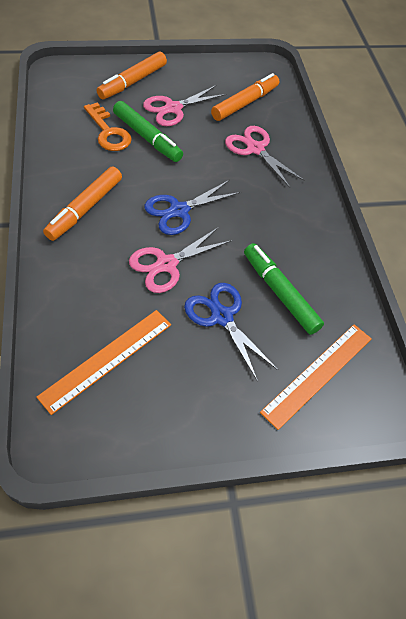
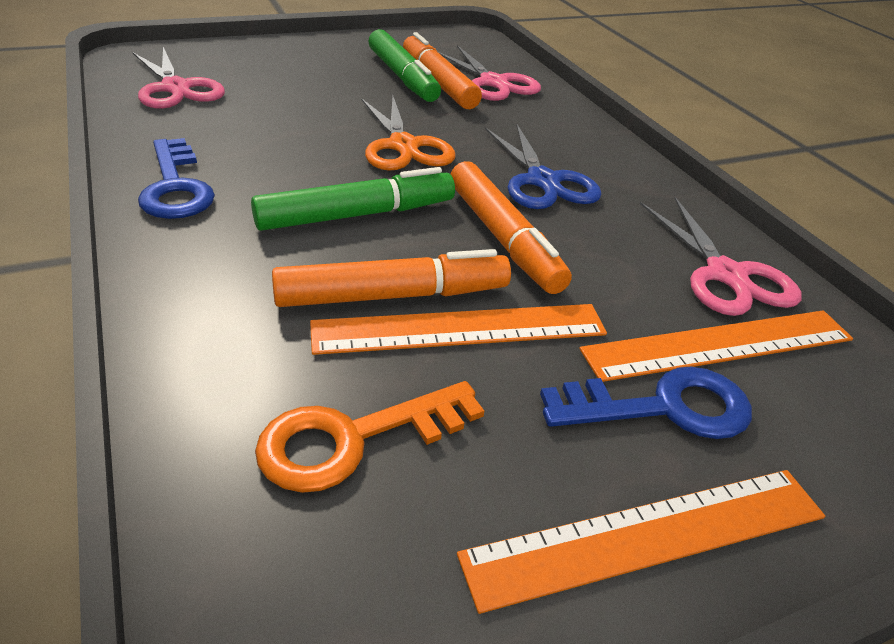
blue key: 0 -> 2
blue scissors: 2 -> 1
orange ruler: 2 -> 3
orange scissors: 0 -> 1

